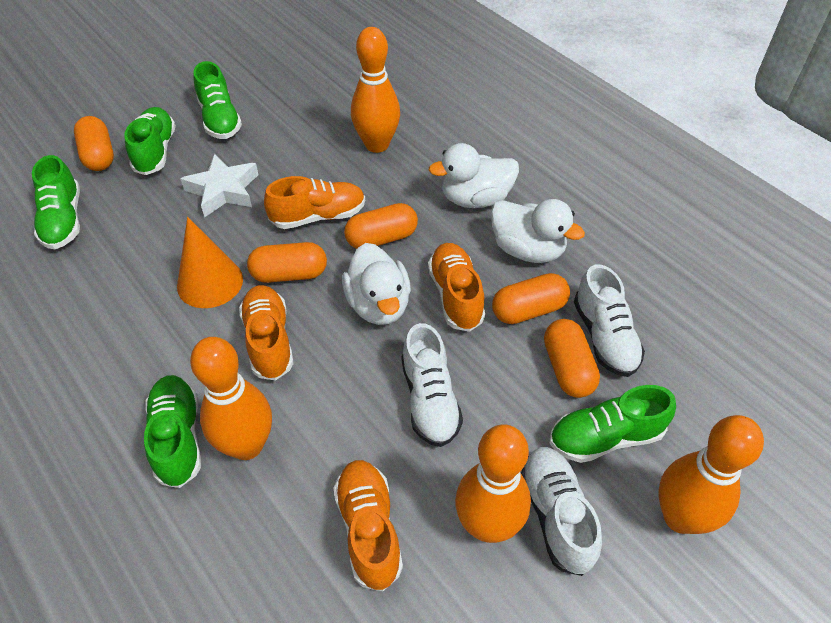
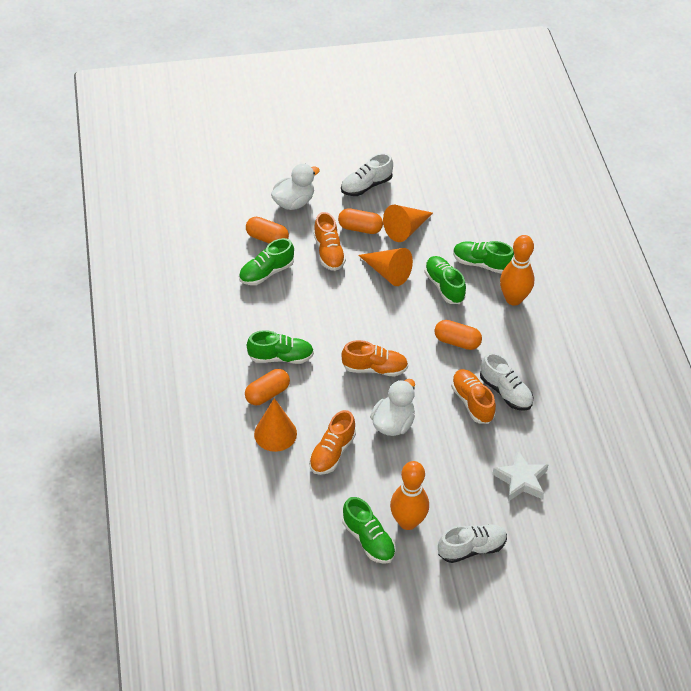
orange bowling pin: 4 -> 2
orange capsule: 5 -> 4
orange cone: 1 -> 3
white duck: 3 -> 2

